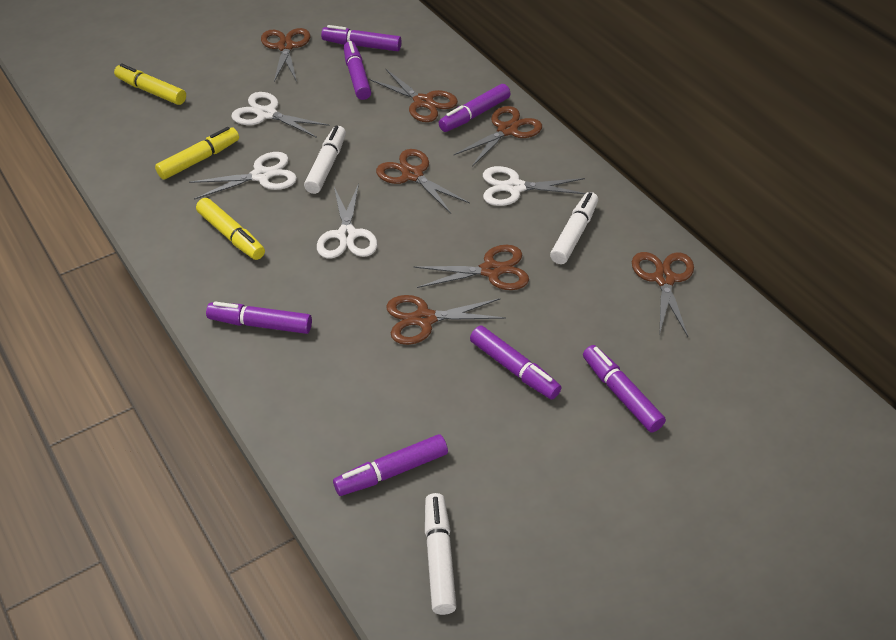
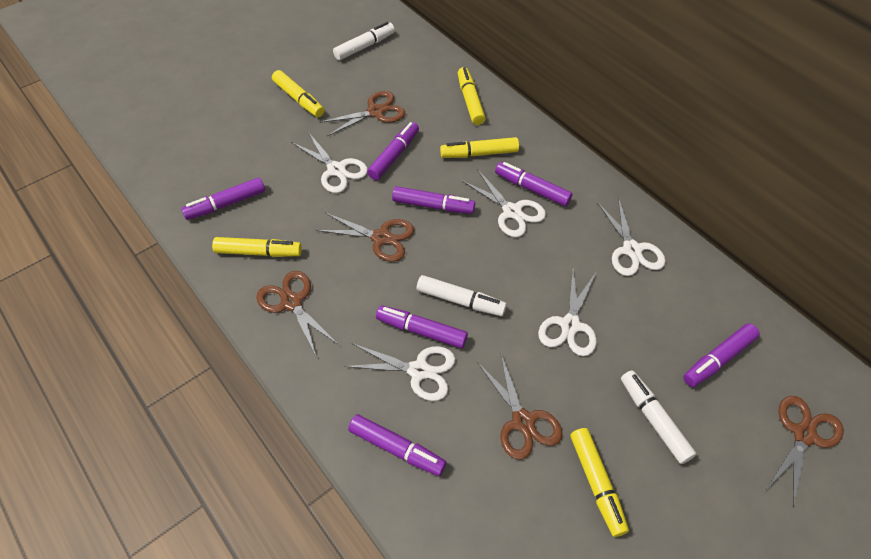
brown scissors: 7 -> 5
white scissors: 4 -> 5
yellow marker: 3 -> 5

